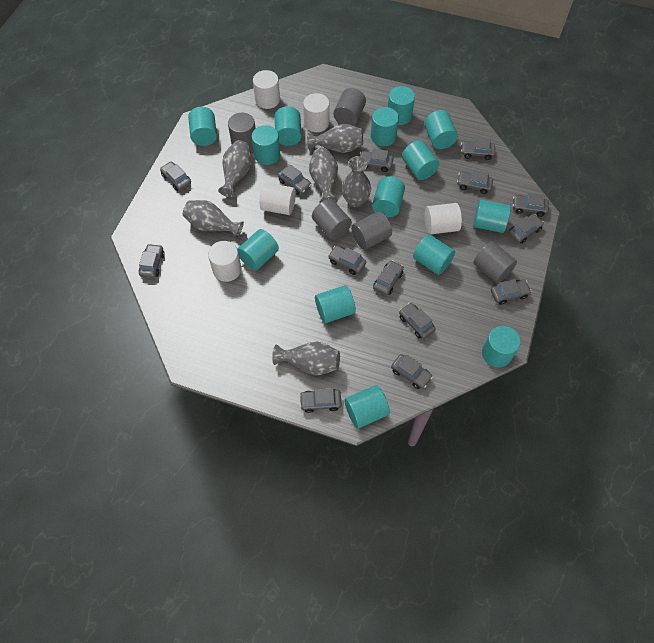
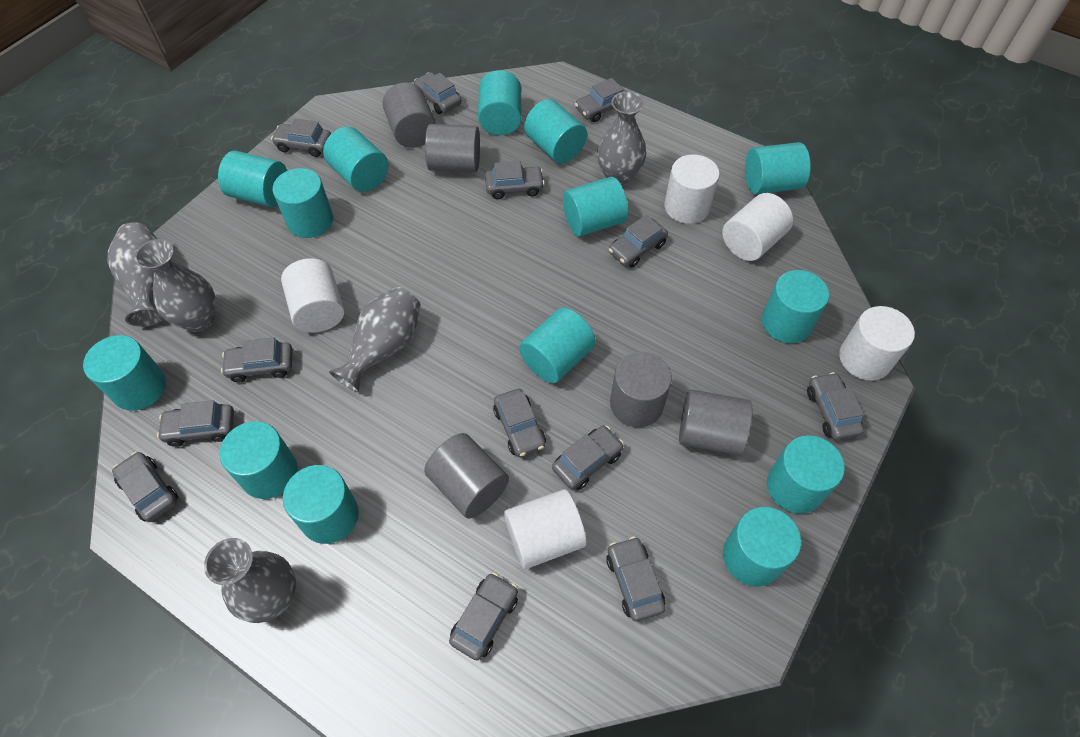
grey car: 14 -> 13
grey vase: 6 -> 5

